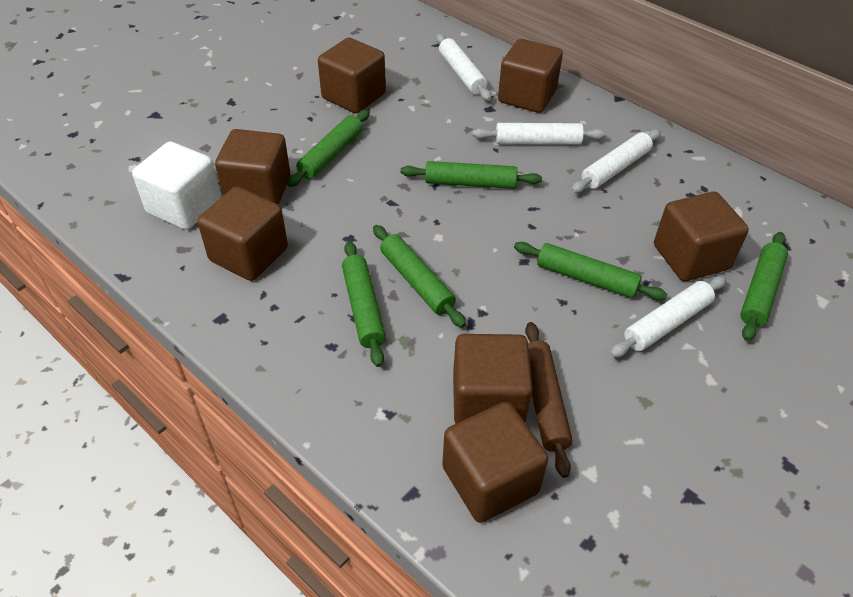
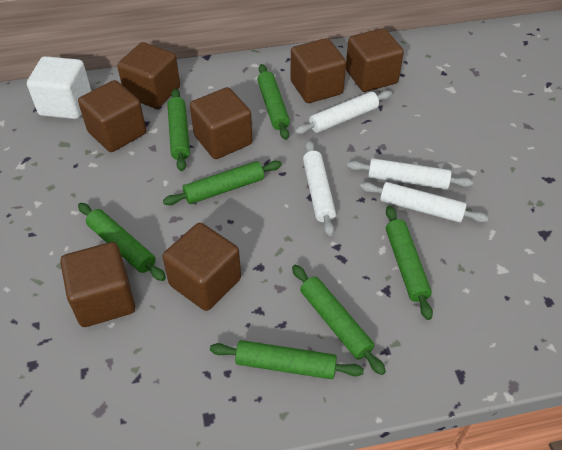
brown rolling pin: 1 -> 0
green rolling pin: 6 -> 7

